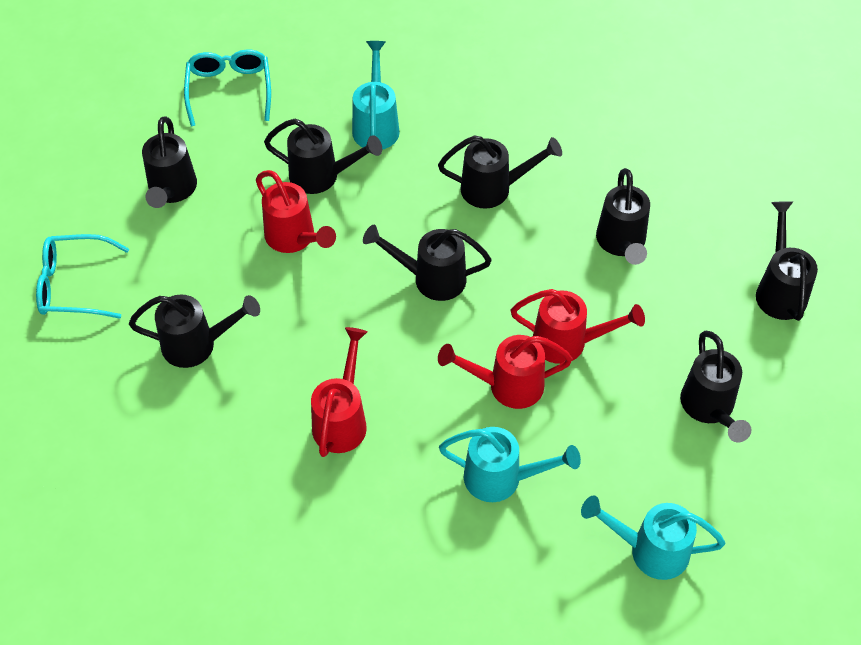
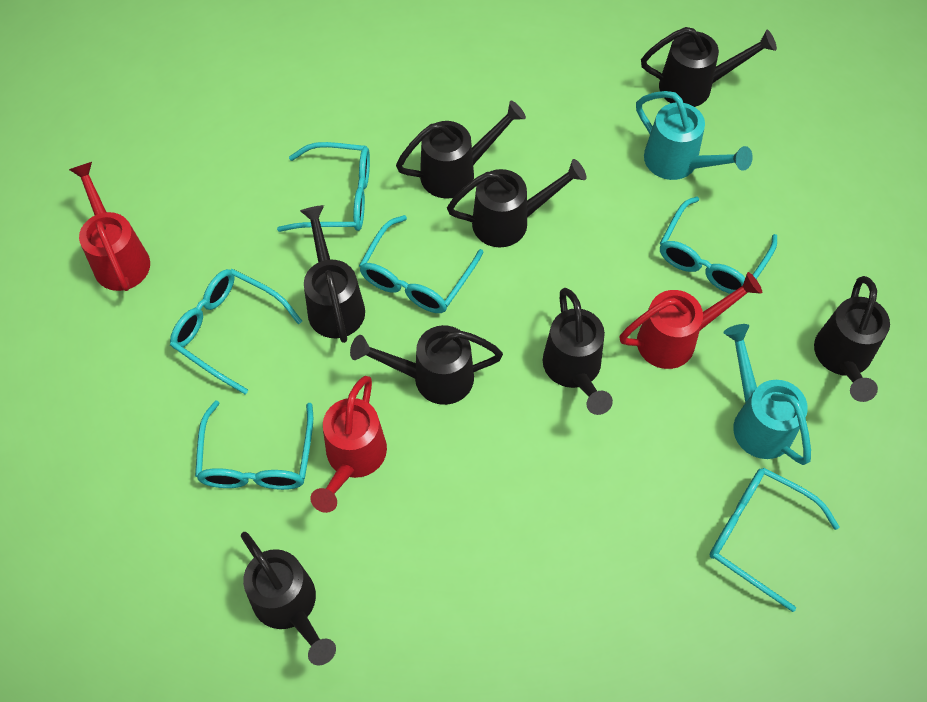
red watering can: 4 -> 3
turquoise glasses: 2 -> 6
turquoise watering can: 3 -> 2

